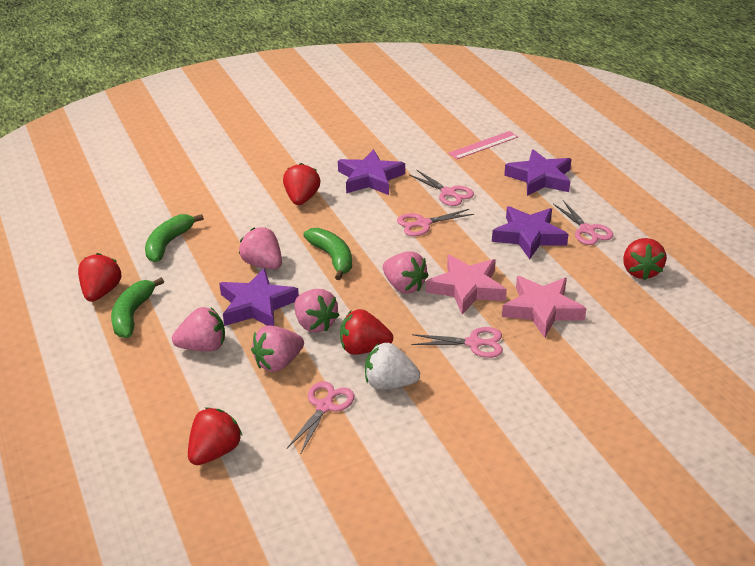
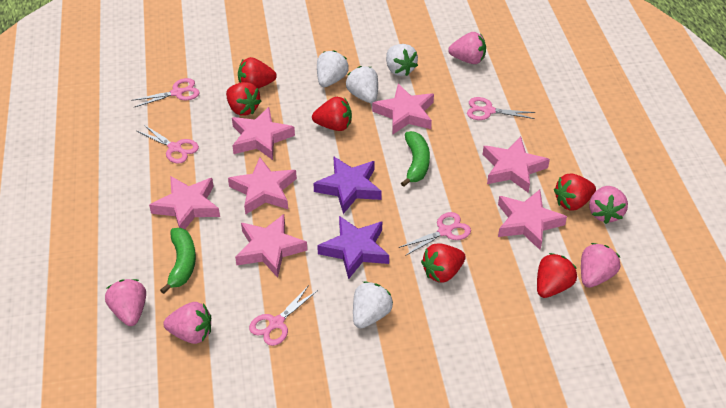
green banana: 3 -> 2
pink ruler: 1 -> 0
pink star: 2 -> 7
purple star: 4 -> 2
red strawberry: 5 -> 6
white strawberry: 1 -> 4

